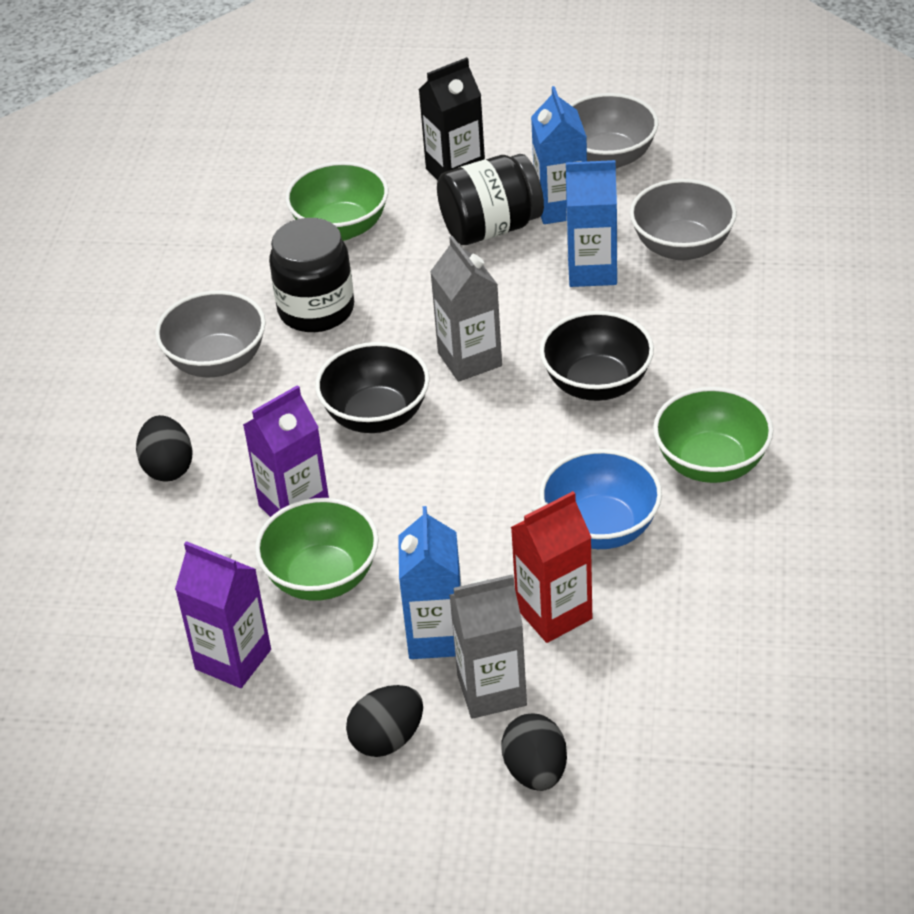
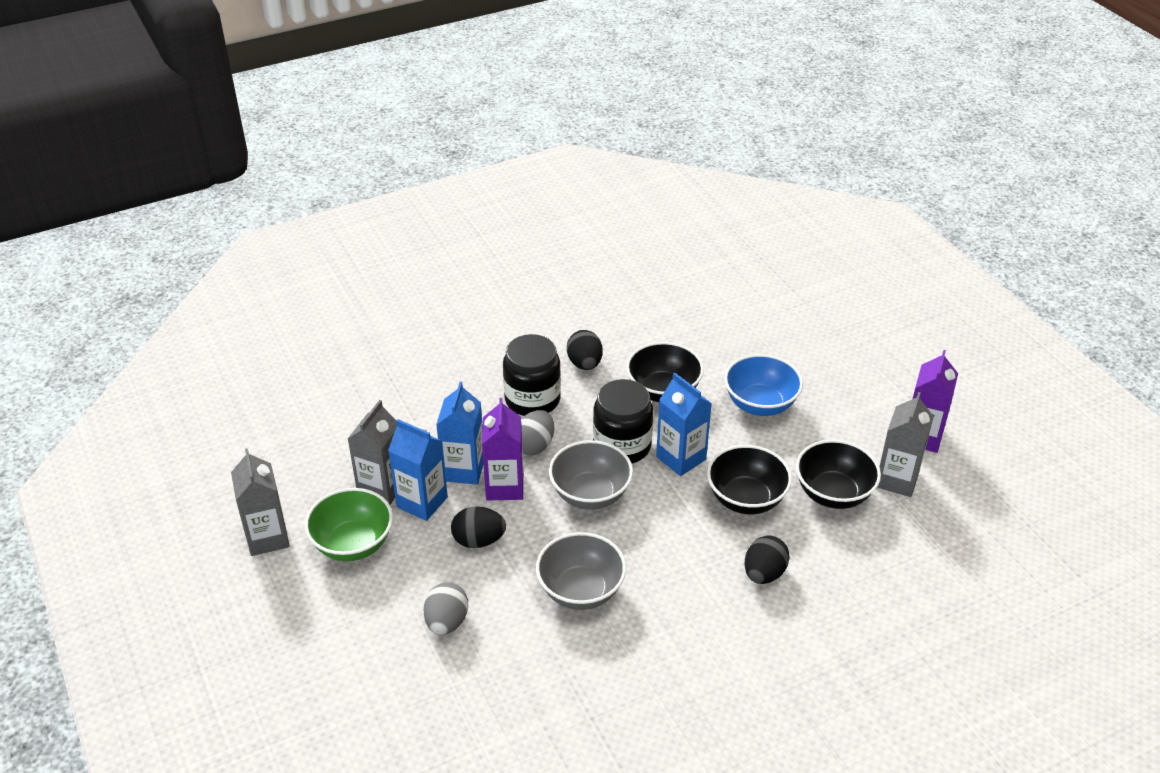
black bowl: 2 -> 3
black carton: 1 -> 0
green bowl: 3 -> 1
grey bowl: 3 -> 2
grey carton: 2 -> 3
grey egg: 0 -> 2
red carton: 1 -> 0

